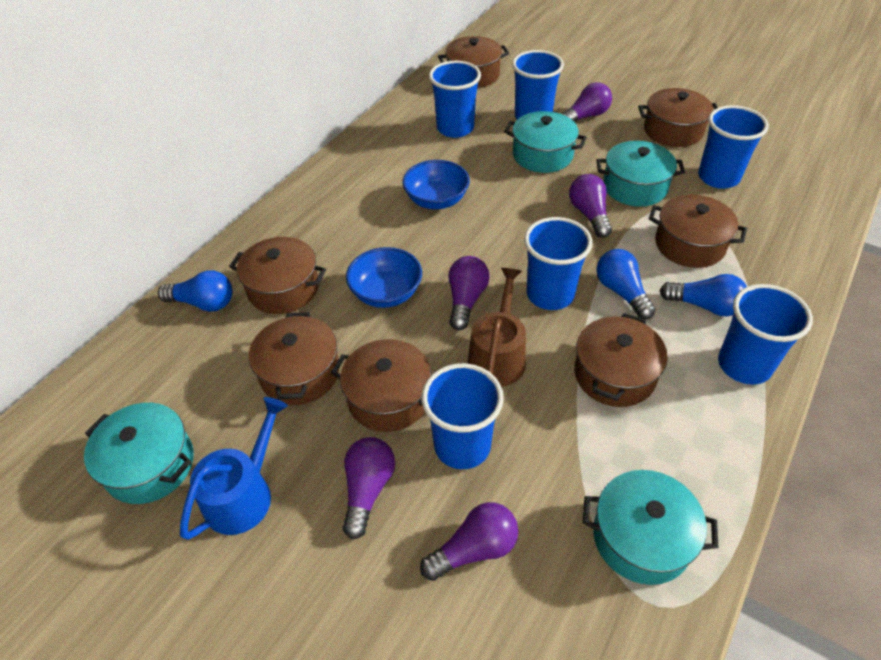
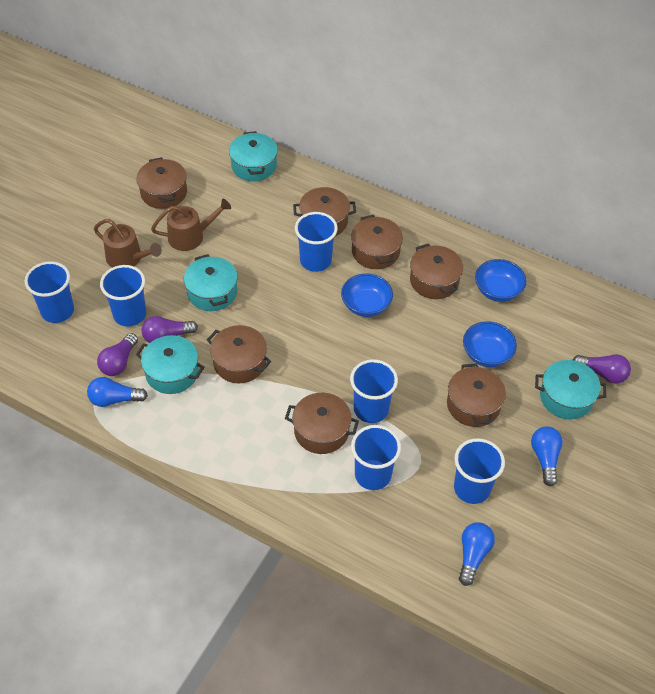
blue bowl: 2 -> 3
blue watering can: 1 -> 0
brown watering can: 1 -> 2
purple light bulb: 5 -> 3

